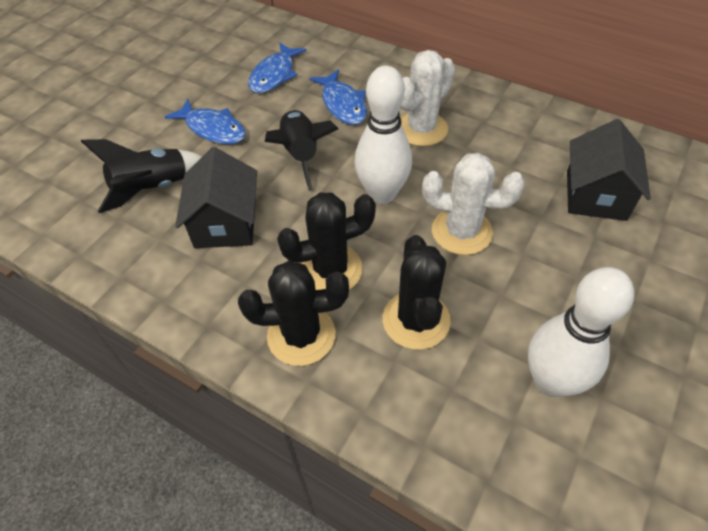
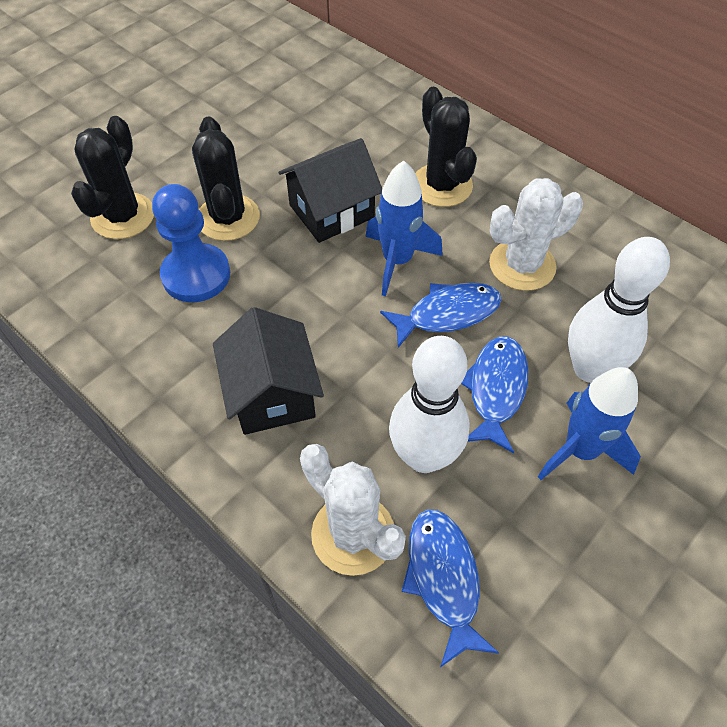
black rocket: 2 -> 0
blue pawn: 0 -> 1
blue rocket: 0 -> 2

